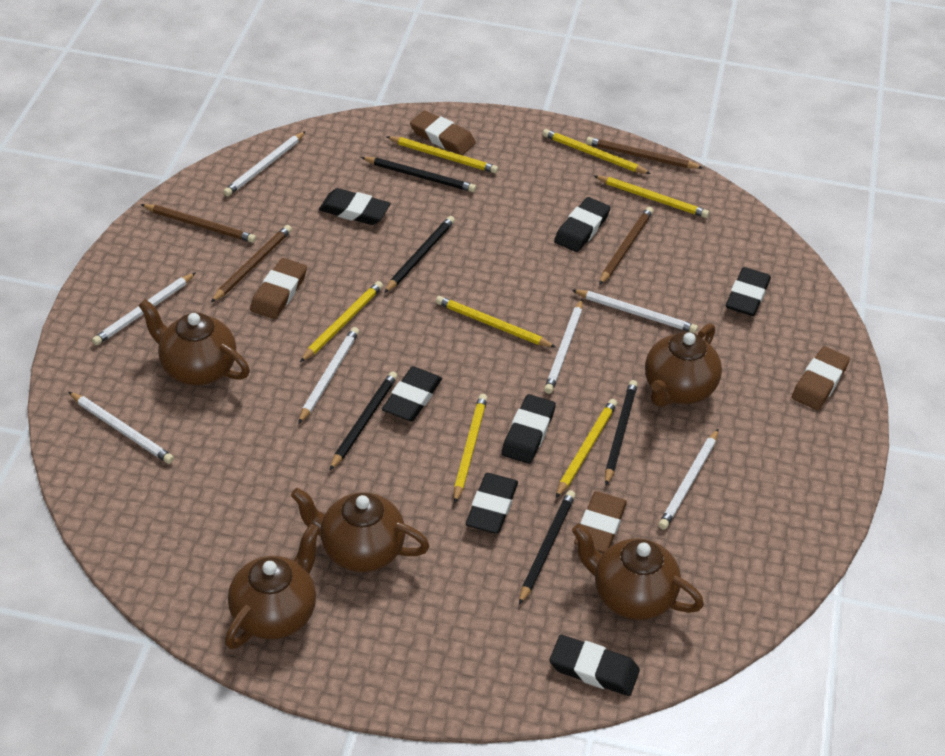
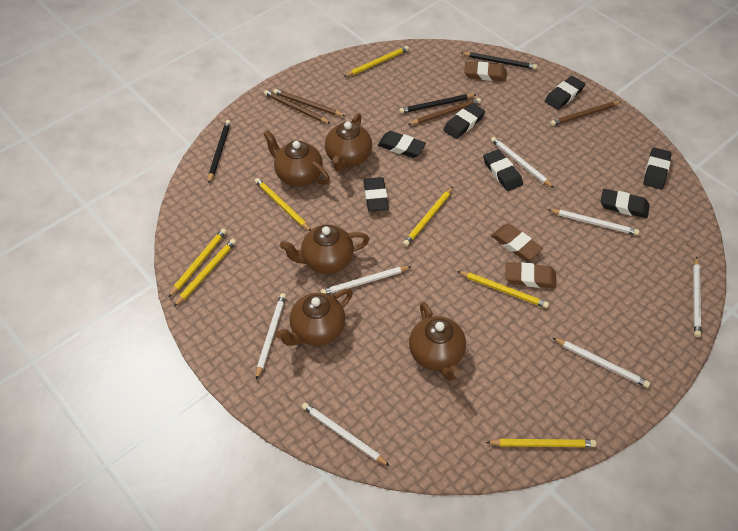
black pencil: 5 -> 3
brown eraser: 4 -> 3

